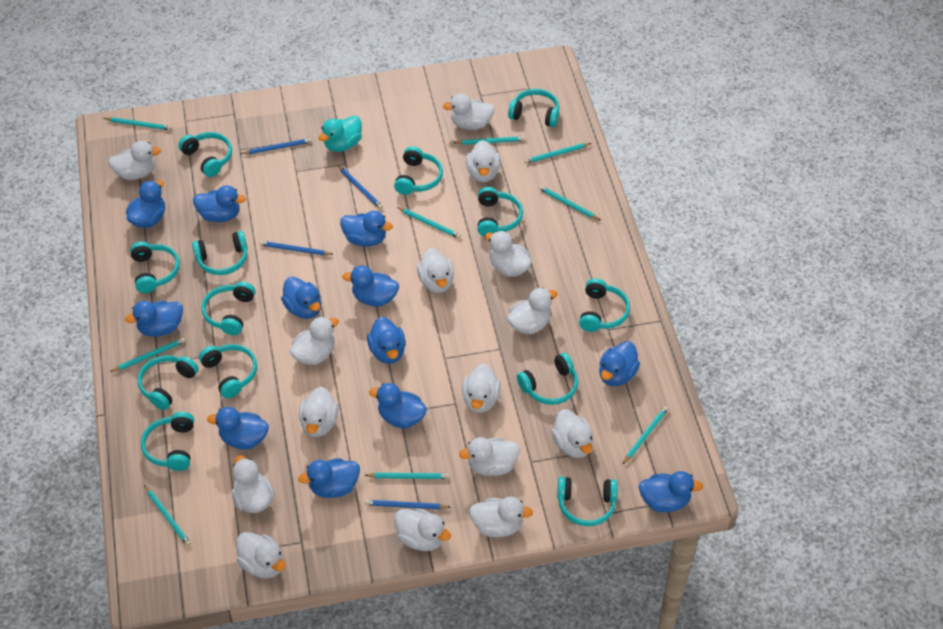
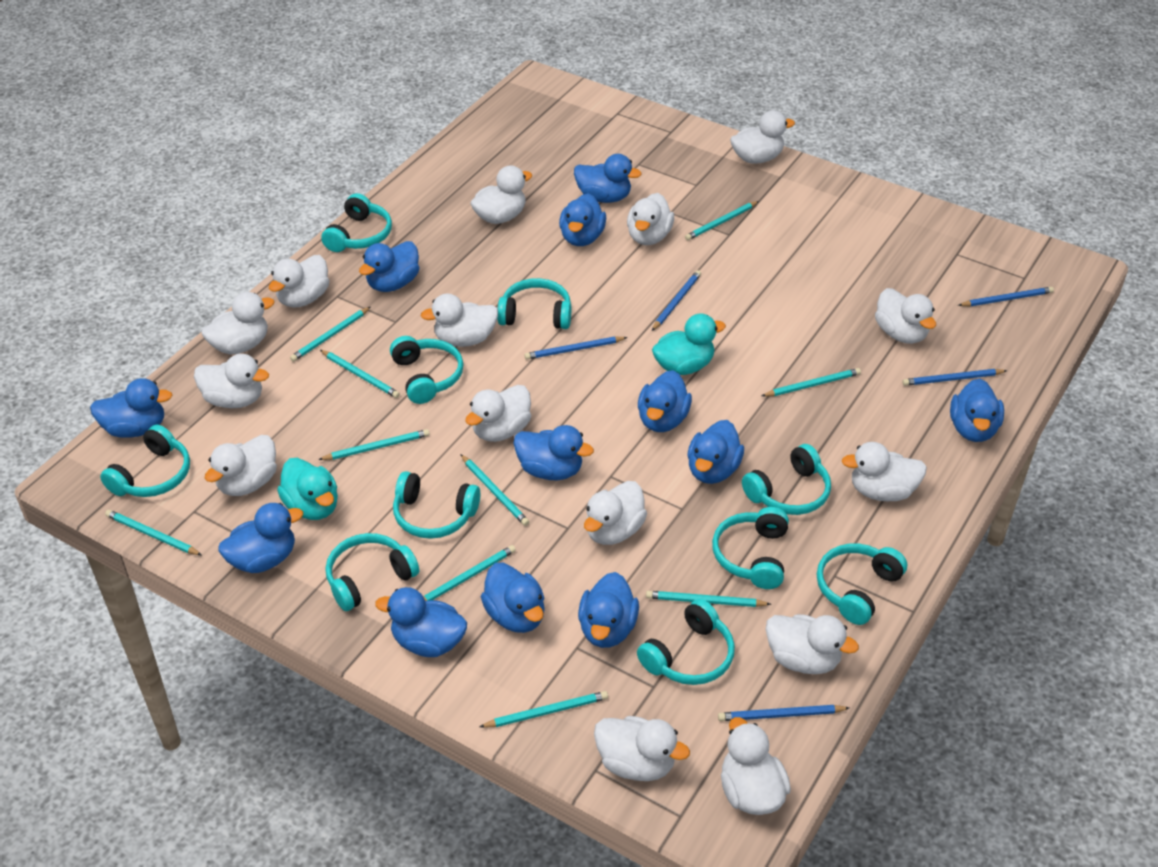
blue pencil: 4 -> 5
turquoise duck: 1 -> 2
turquoise headphones: 13 -> 10
turquoise pencil: 9 -> 10

